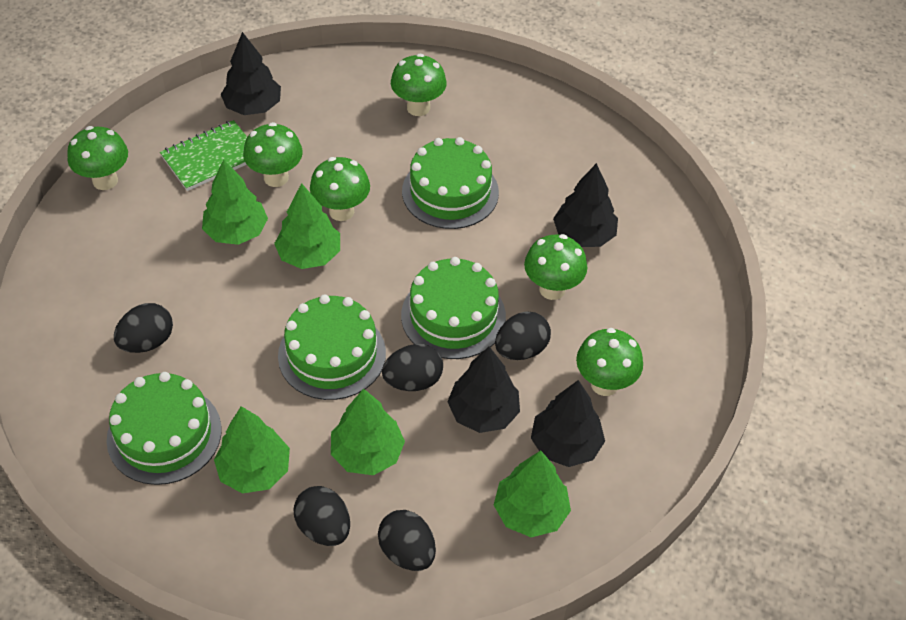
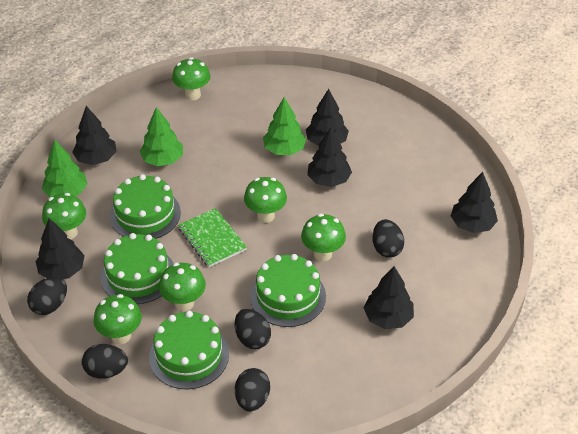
black tree: 4 -> 6
green tree: 5 -> 3

